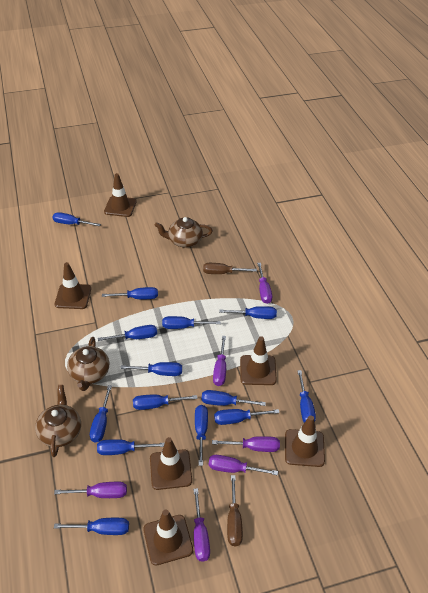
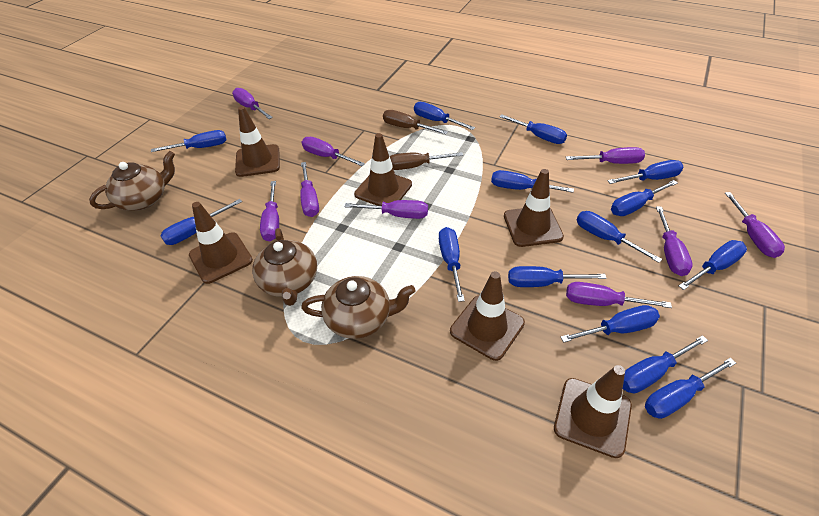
purple screwdriver: 6 -> 9

